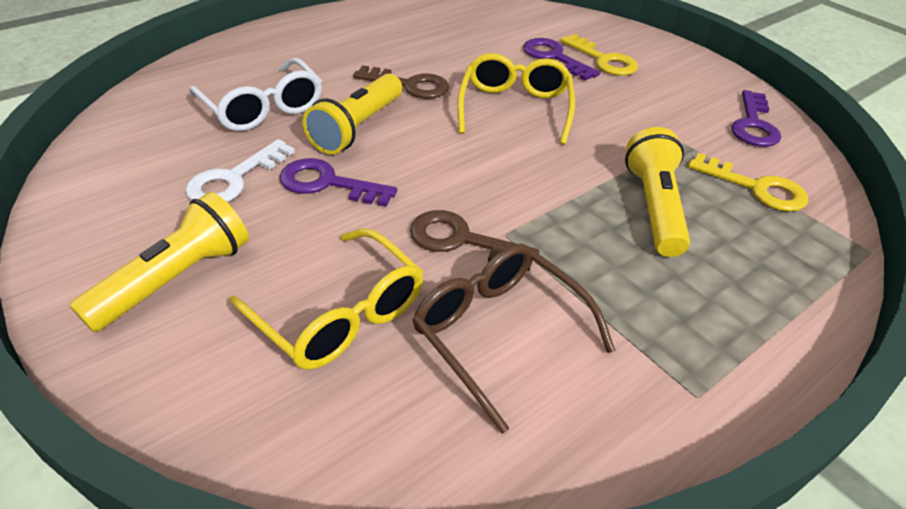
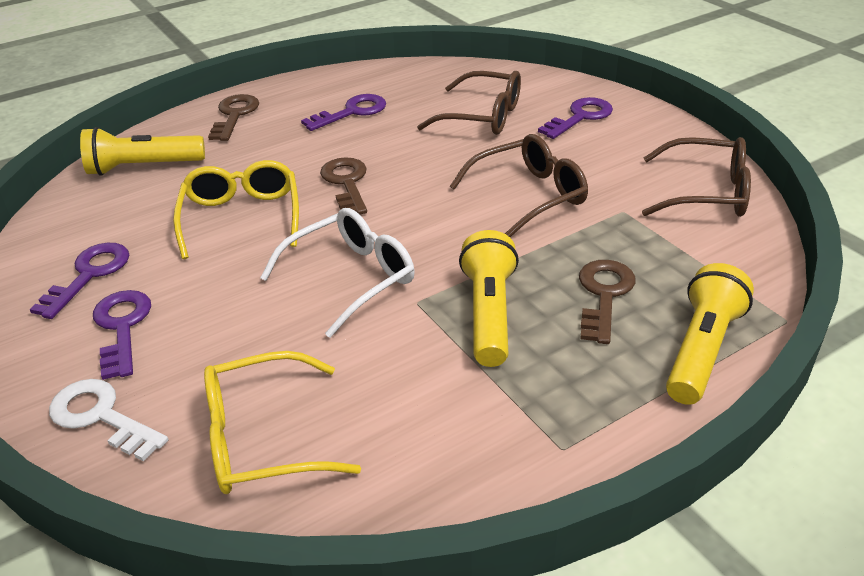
brown glasses: 1 -> 3
brown key: 2 -> 3
purple key: 3 -> 4
yellow key: 2 -> 0

